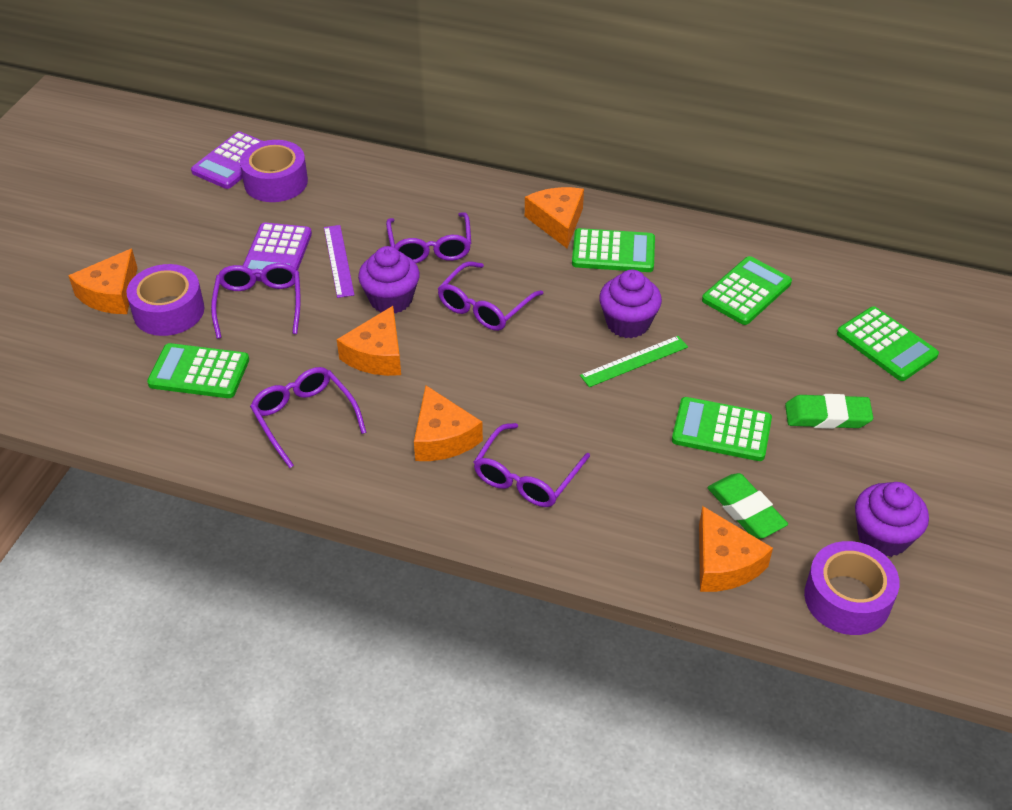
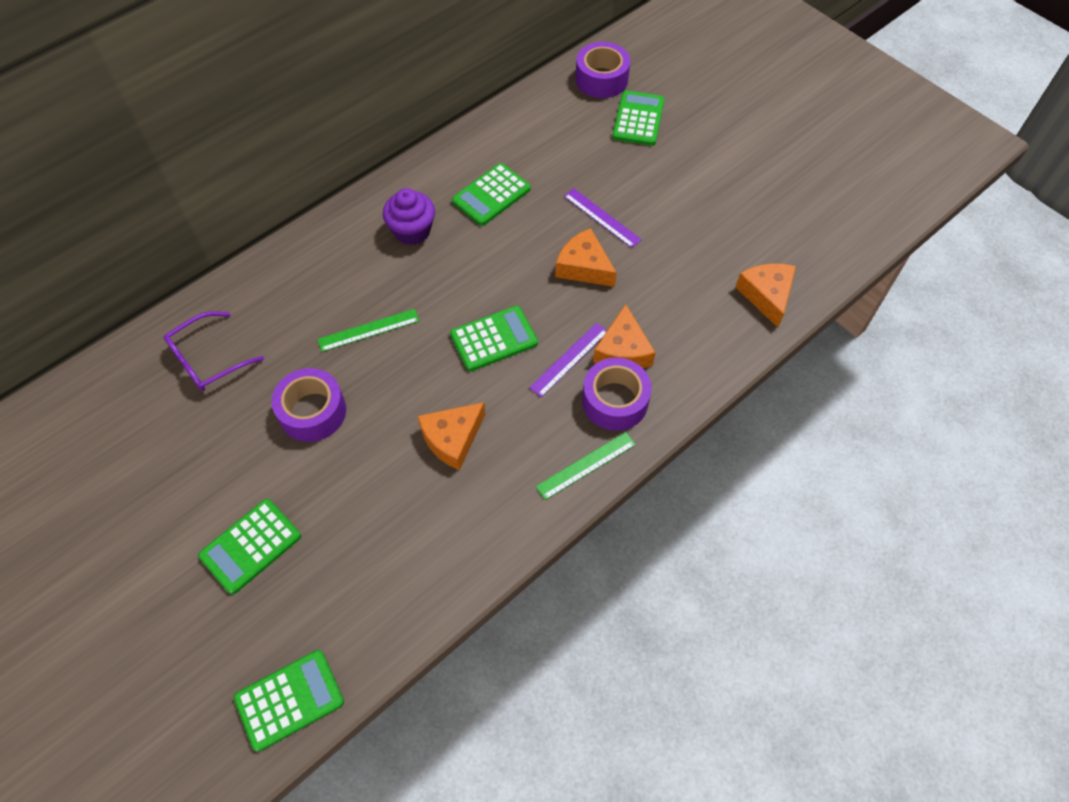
green eraser: 2 -> 0
green ruler: 1 -> 2
orange cheese: 5 -> 4
purple calculator: 2 -> 0
purple cupcake: 3 -> 1
purple glasses: 5 -> 1
purple ruler: 1 -> 2

